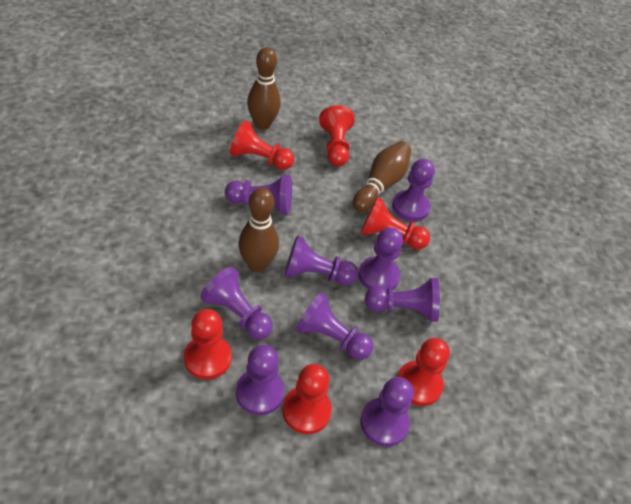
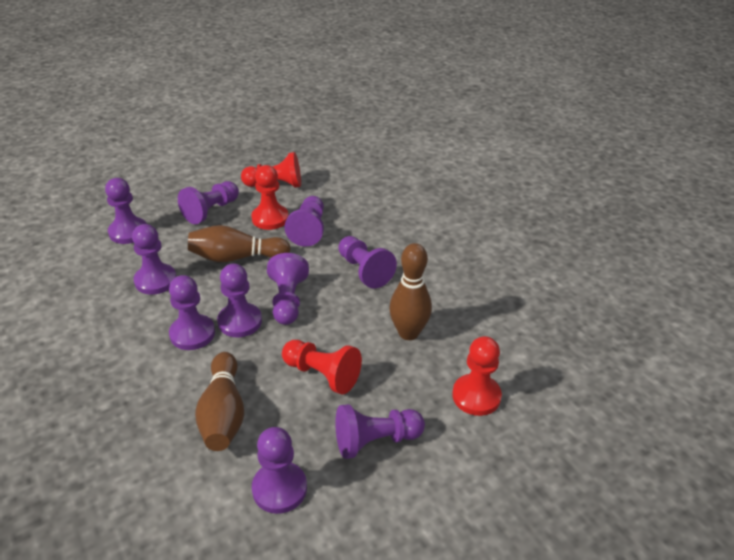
purple pawn: 9 -> 10
red pawn: 6 -> 4

